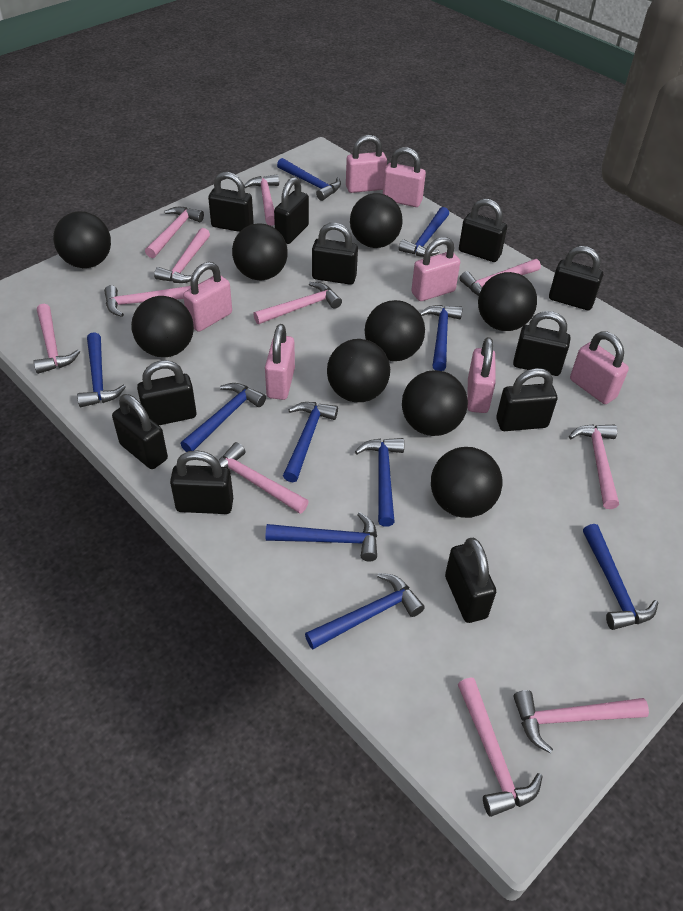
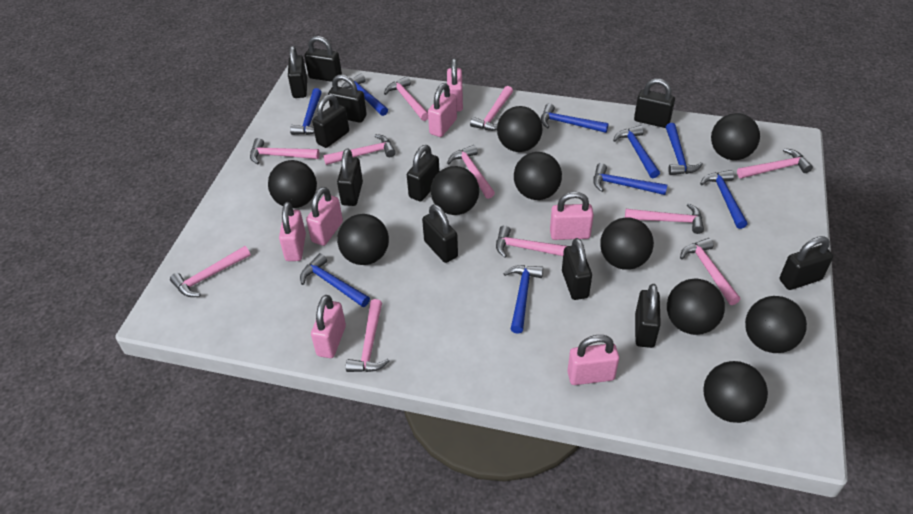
black ball: 9 -> 10
blue hammer: 10 -> 9

